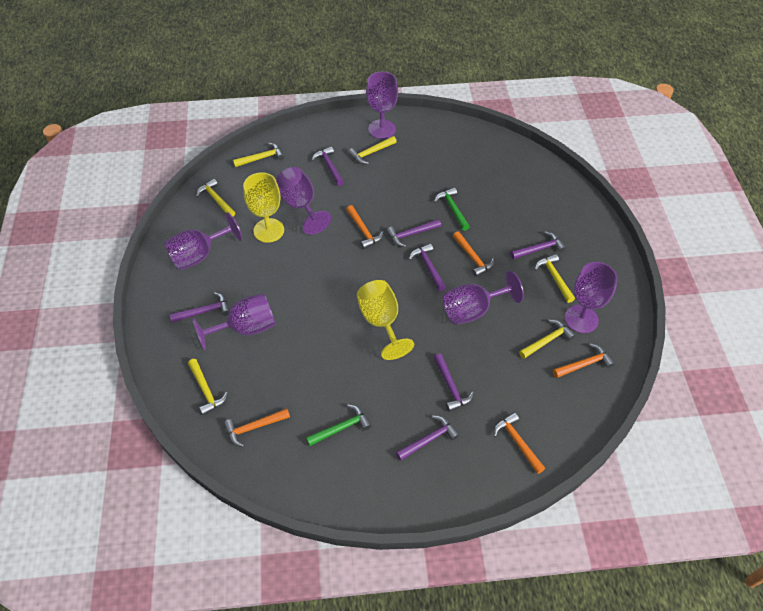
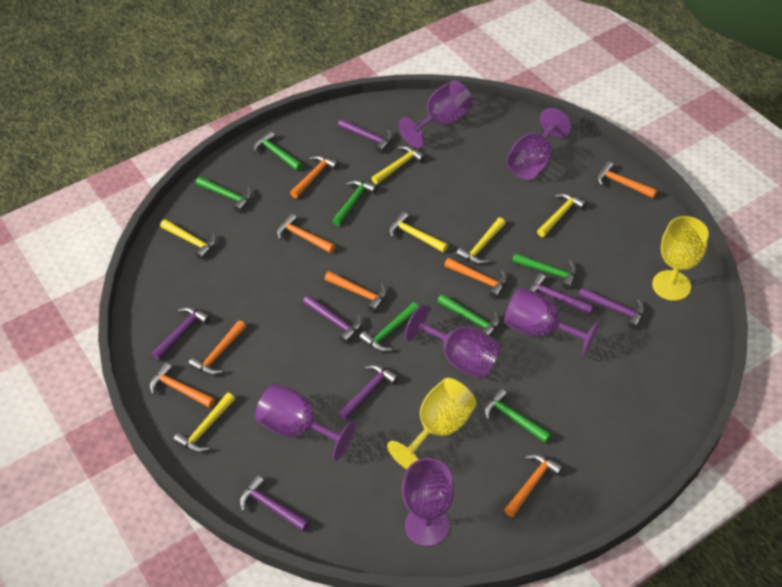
green hammer: 2 -> 7
orange hammer: 5 -> 8

